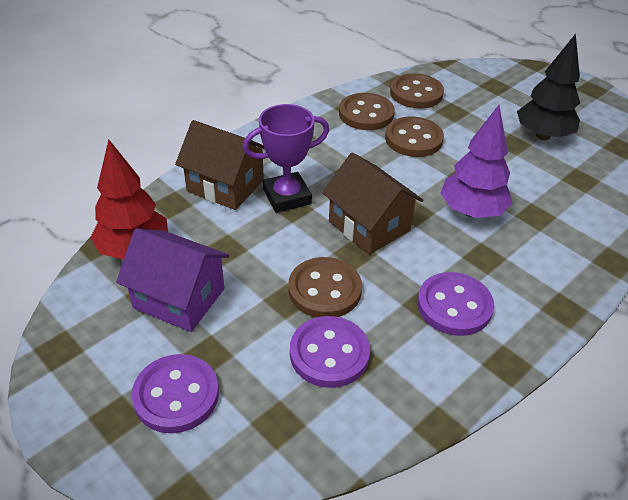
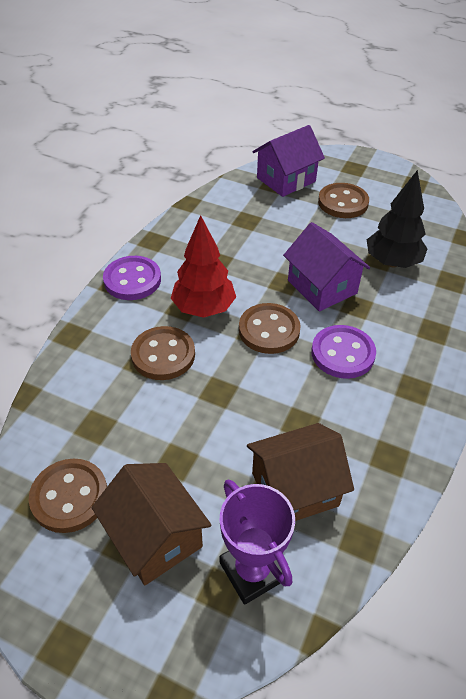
purple button: 3 -> 2
purple house: 1 -> 2
purple tree: 1 -> 0

